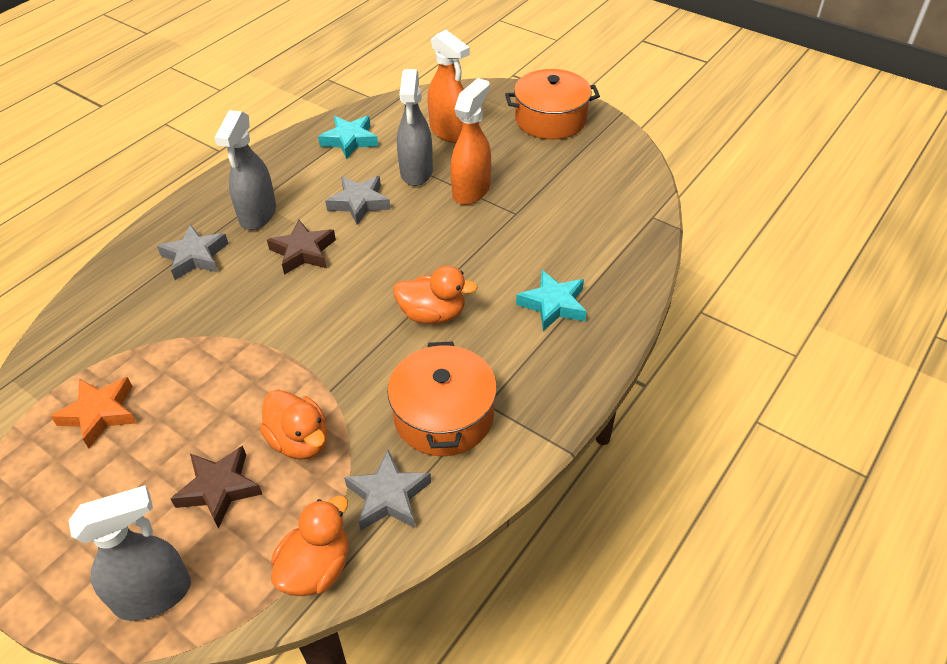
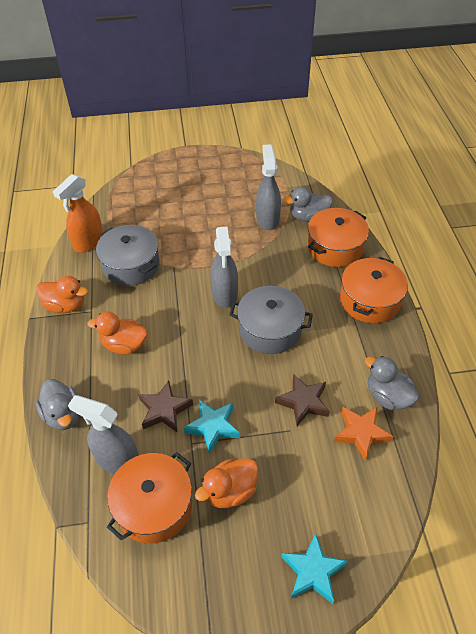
grey duck: 0 -> 3
grey pot: 0 -> 2
grey star: 3 -> 0
orange pot: 2 -> 3
orange spray bottle: 2 -> 1

